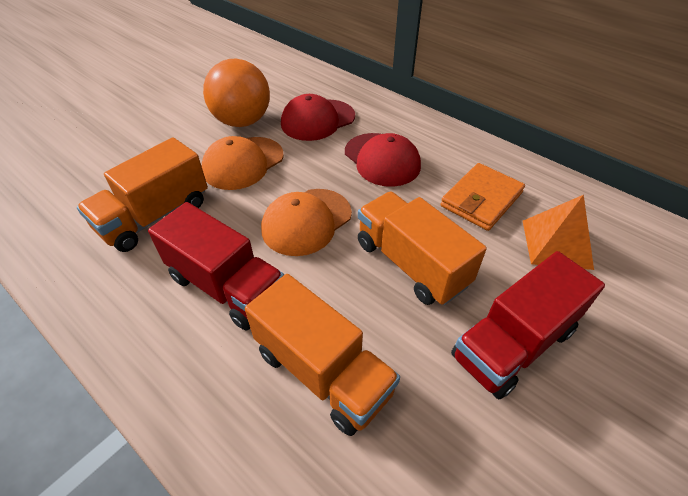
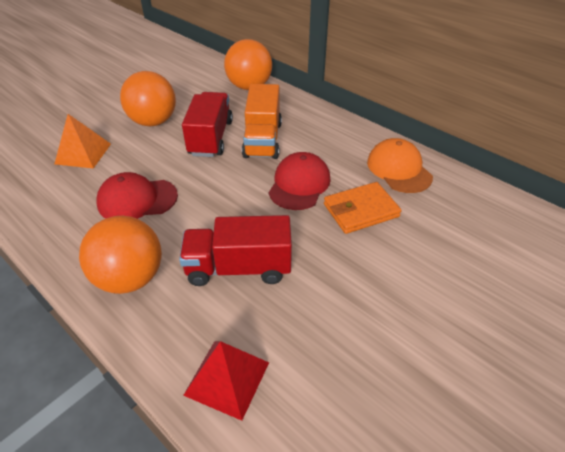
orange ball: 1 -> 3
orange cap: 2 -> 1
orange truck: 3 -> 1
red pyramid: 0 -> 1

